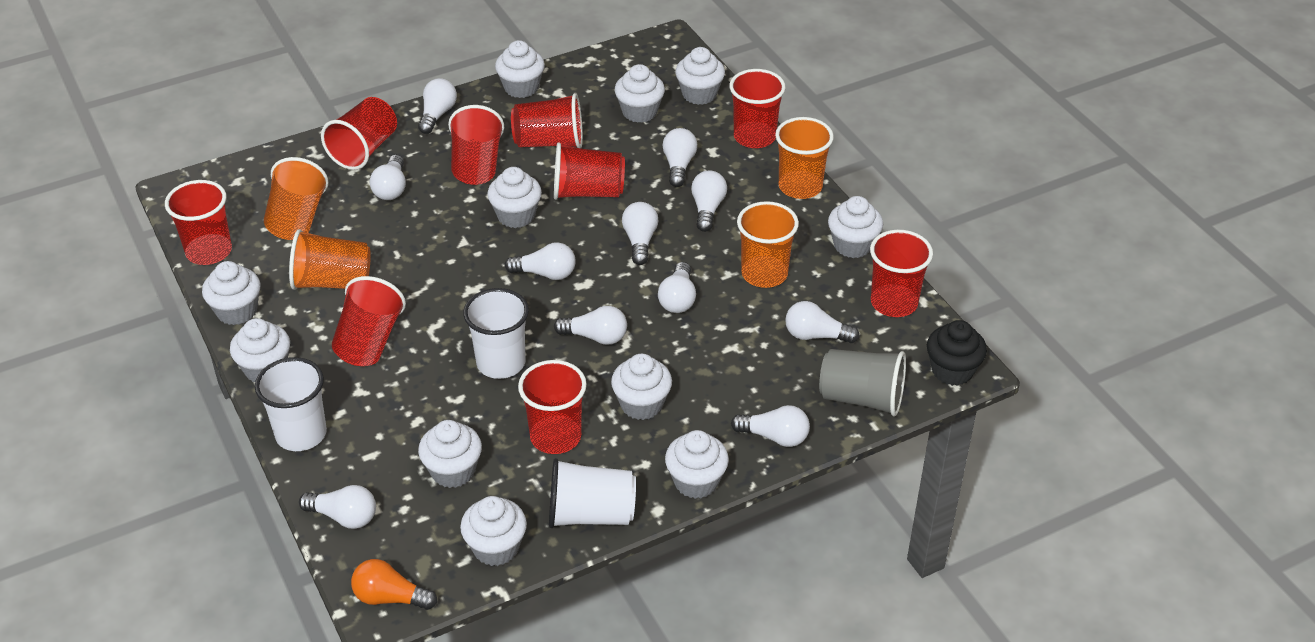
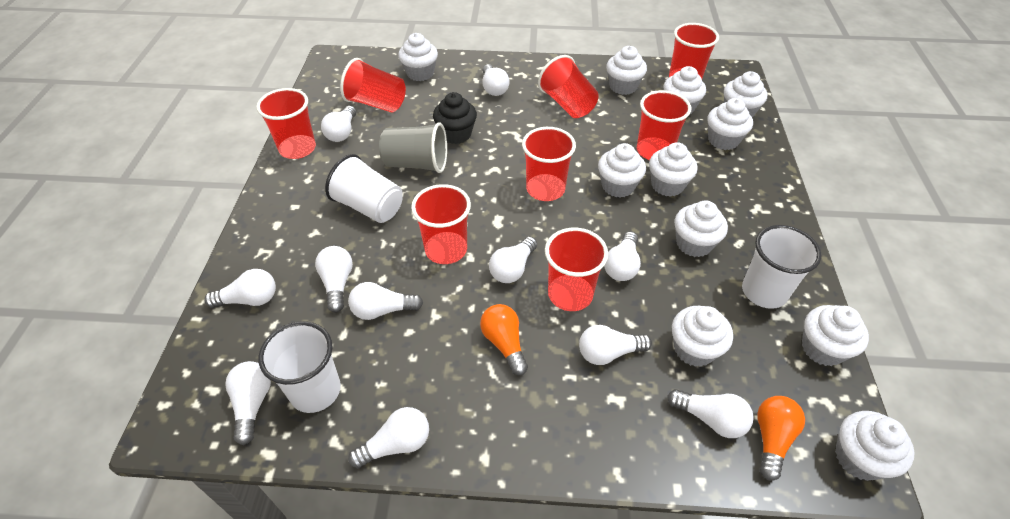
orange cup: 4 -> 0
orange light bulb: 1 -> 2
red cup: 9 -> 8

